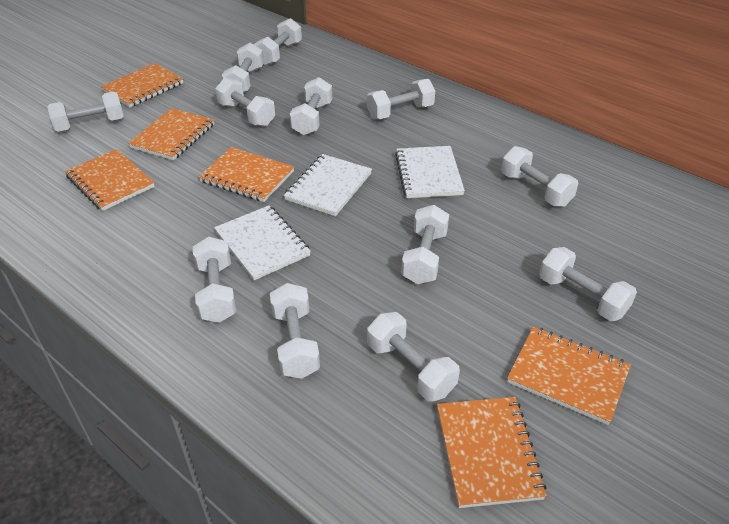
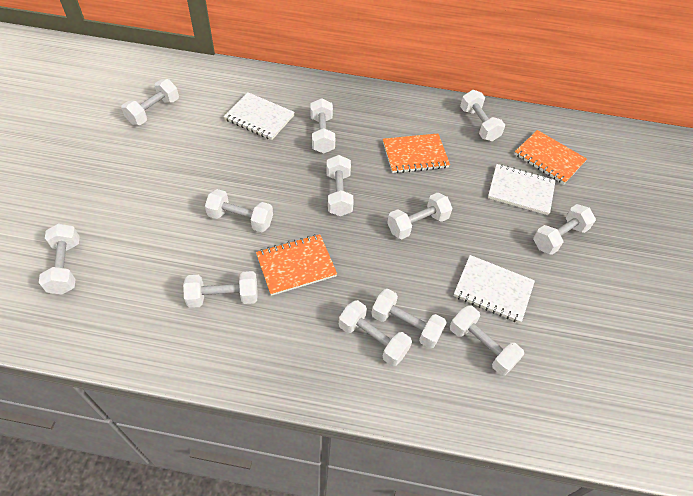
orange notebook: 6 -> 3

